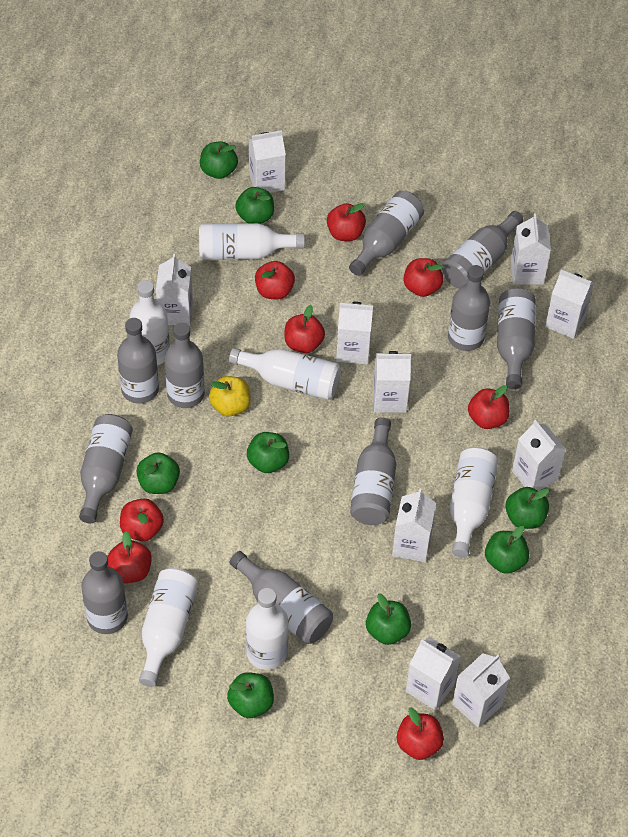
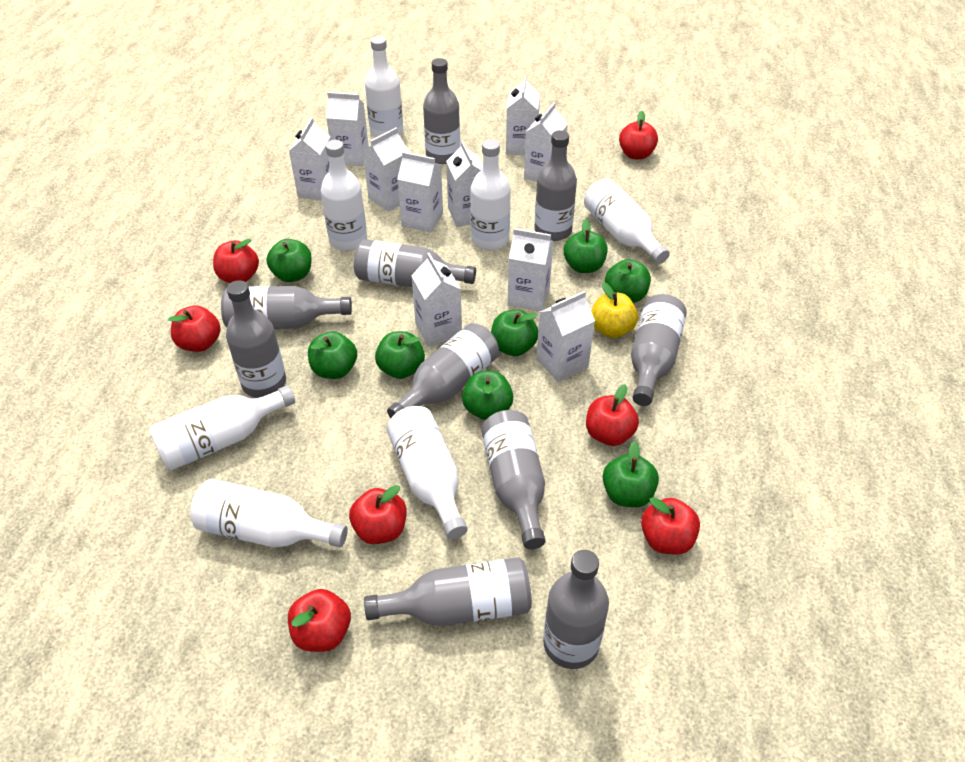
red apple: 8 -> 7
white bottle: 6 -> 7

